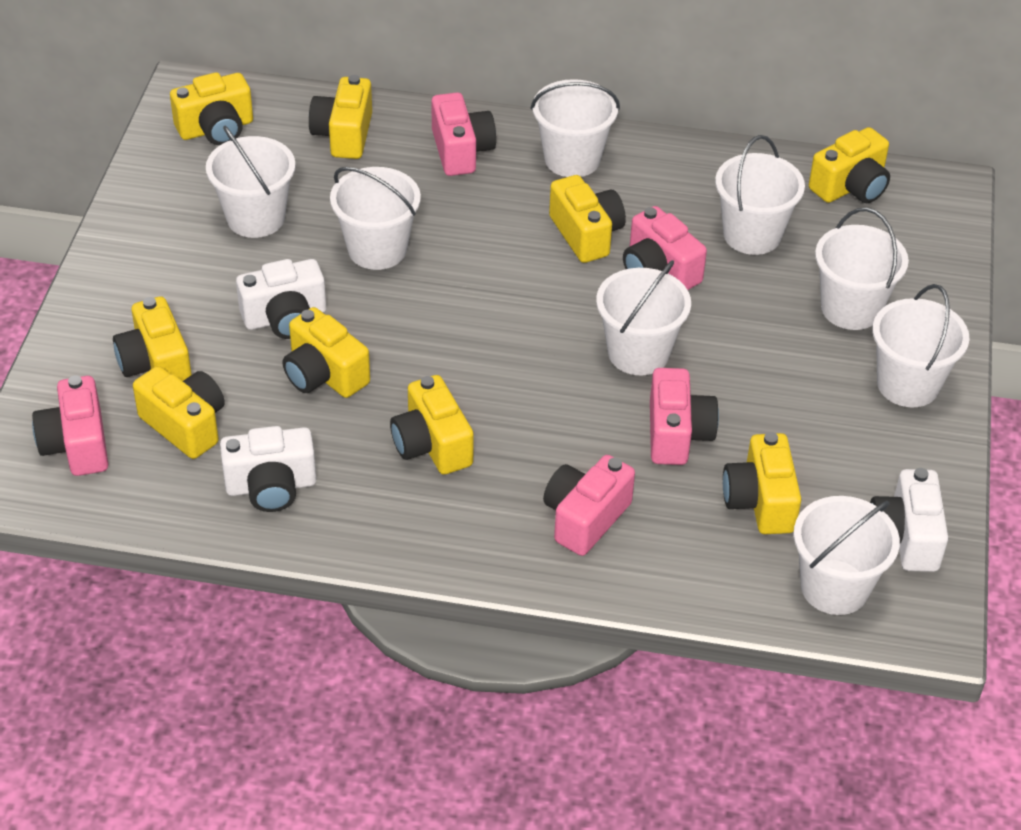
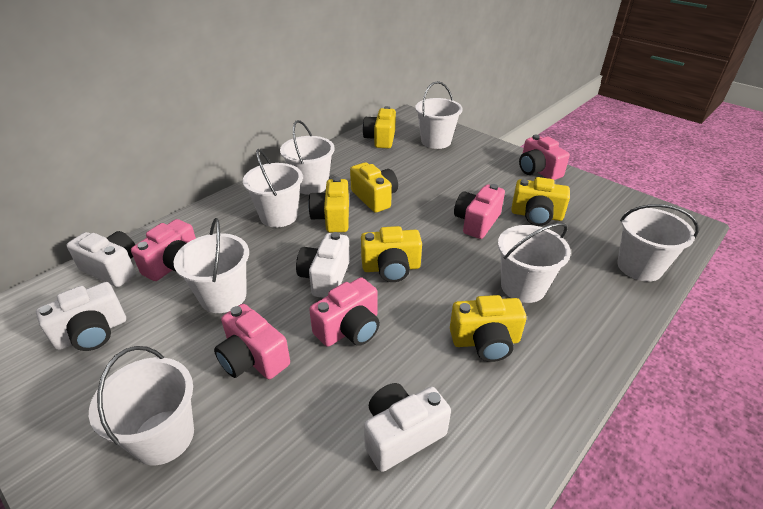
white bucket: 8 -> 7
white camera: 3 -> 4
yellow camera: 9 -> 6

